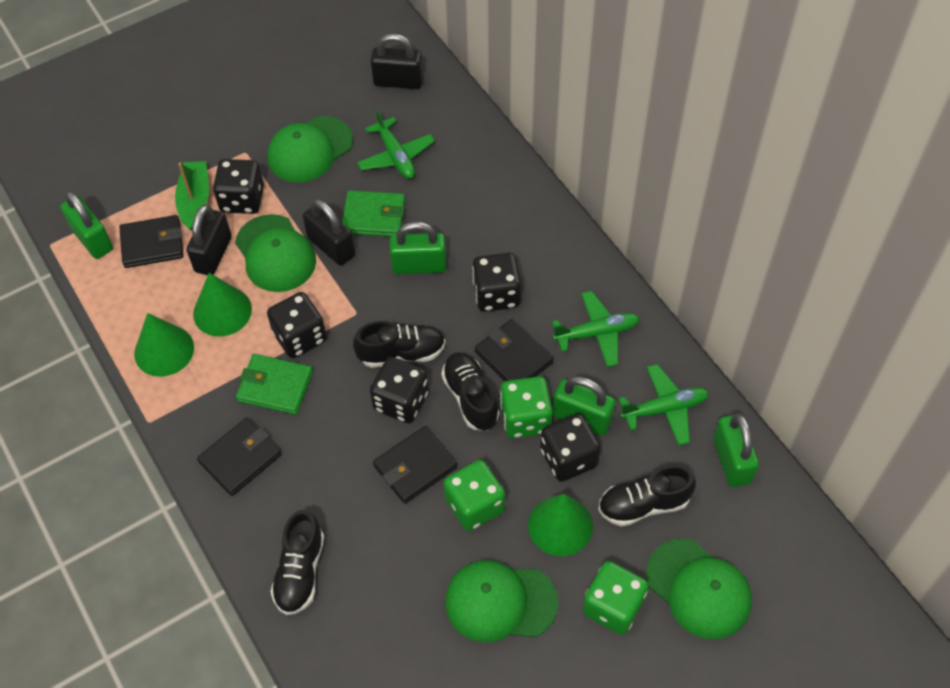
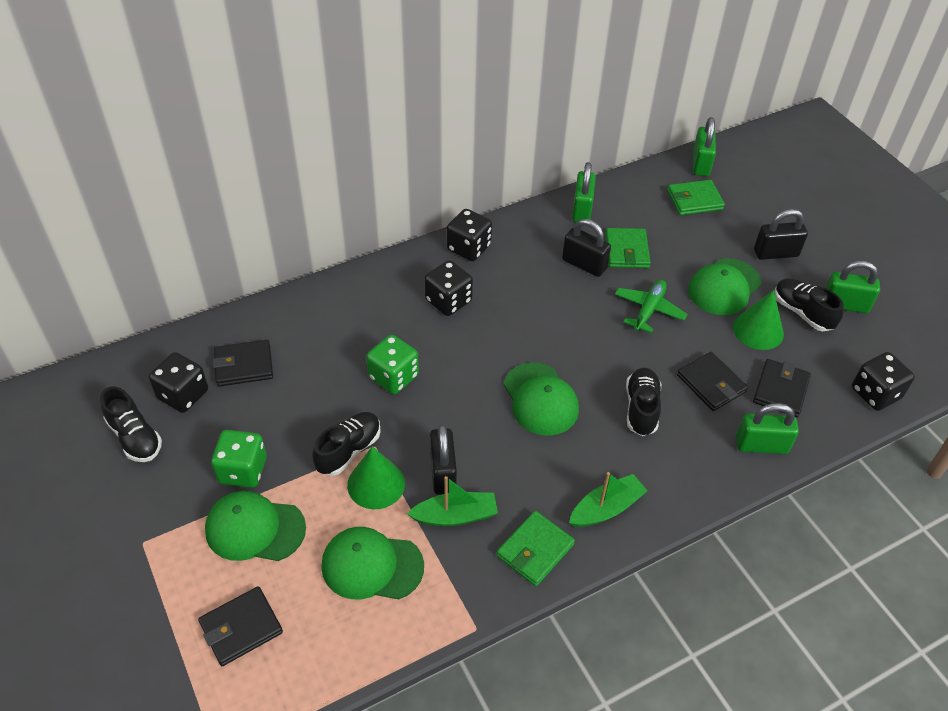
black dice: 5 -> 4
green boat: 1 -> 2
green cone: 3 -> 2
green dice: 3 -> 2
green plane: 3 -> 1
green wallet: 2 -> 3

